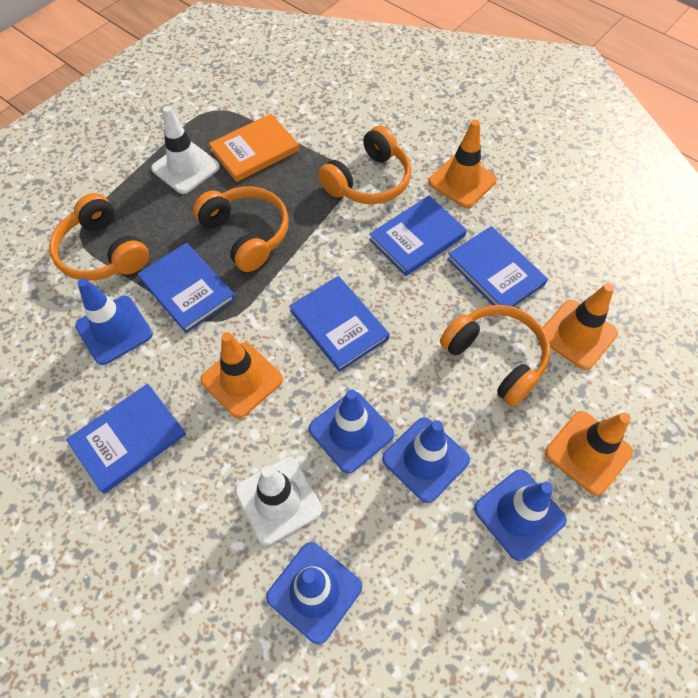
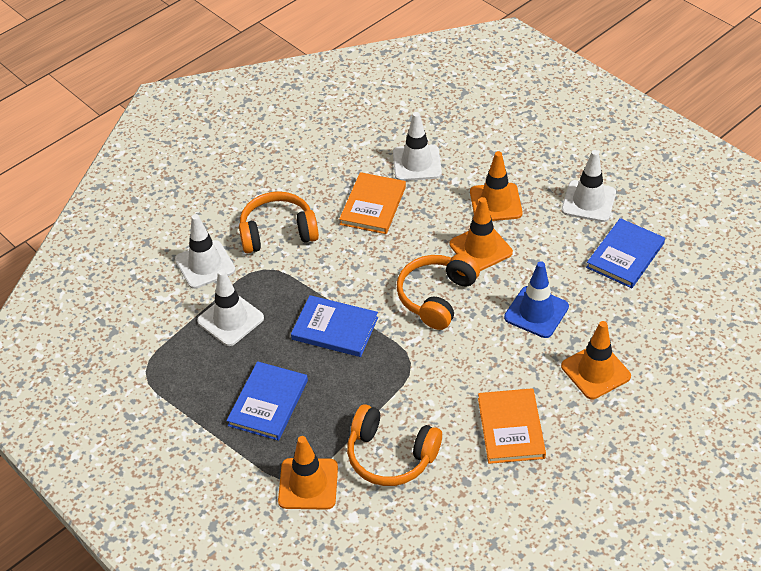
blue book: 5 -> 3
blue traffic cone: 5 -> 1
orange book: 1 -> 2
orange headphones: 4 -> 3
white traffic cone: 2 -> 4

